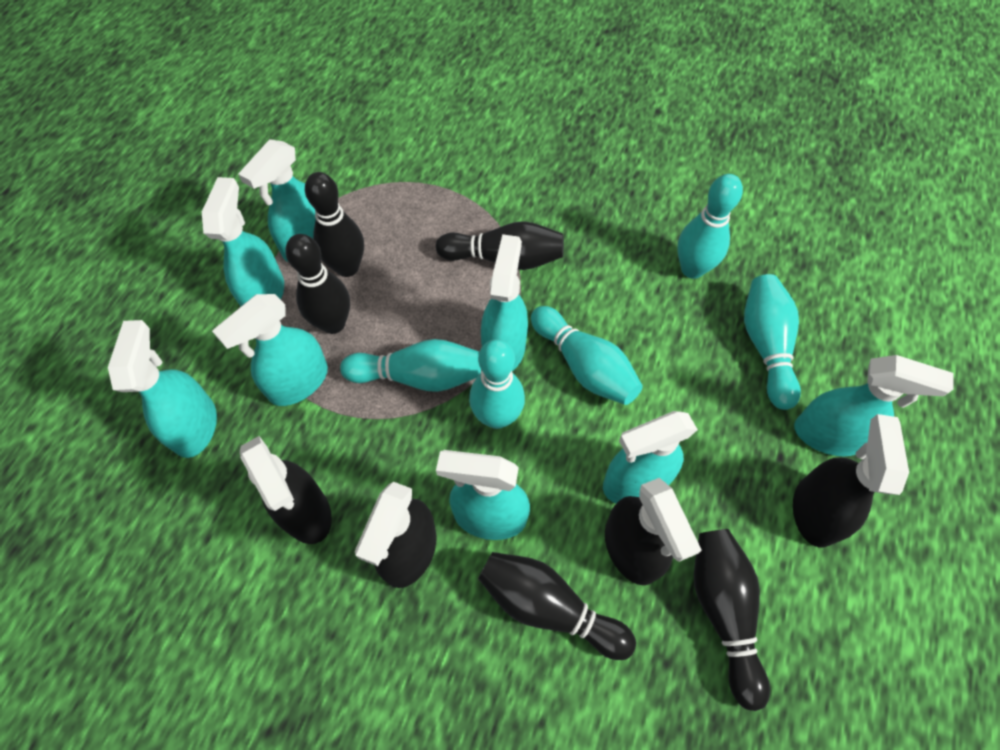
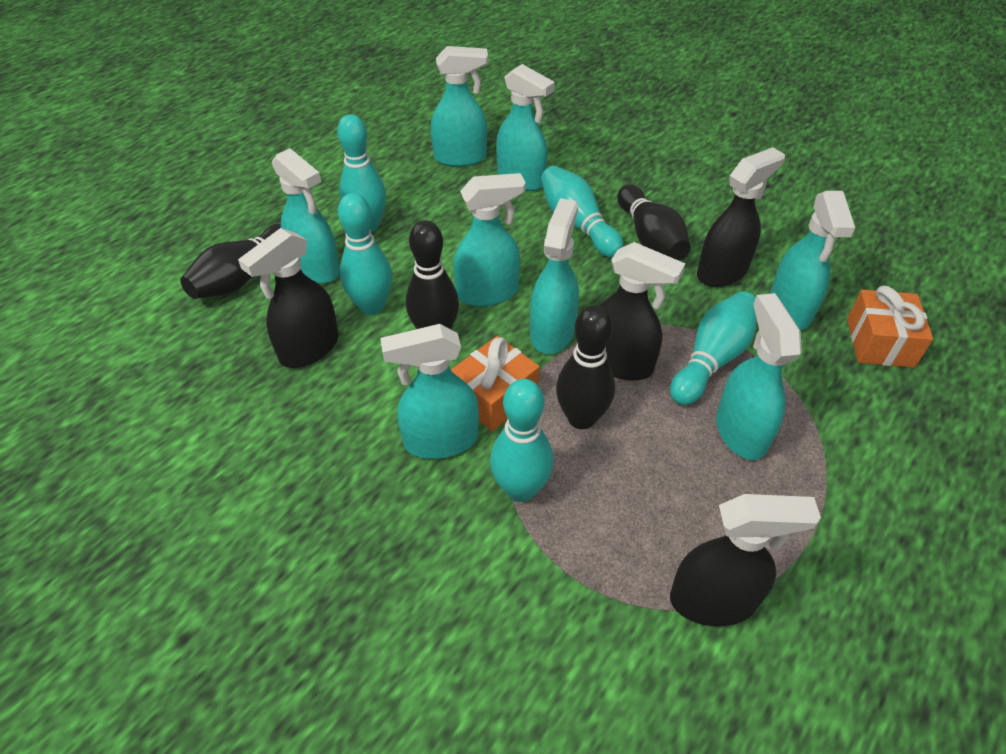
black bowling pin: 5 -> 4
orange gift: 0 -> 2

